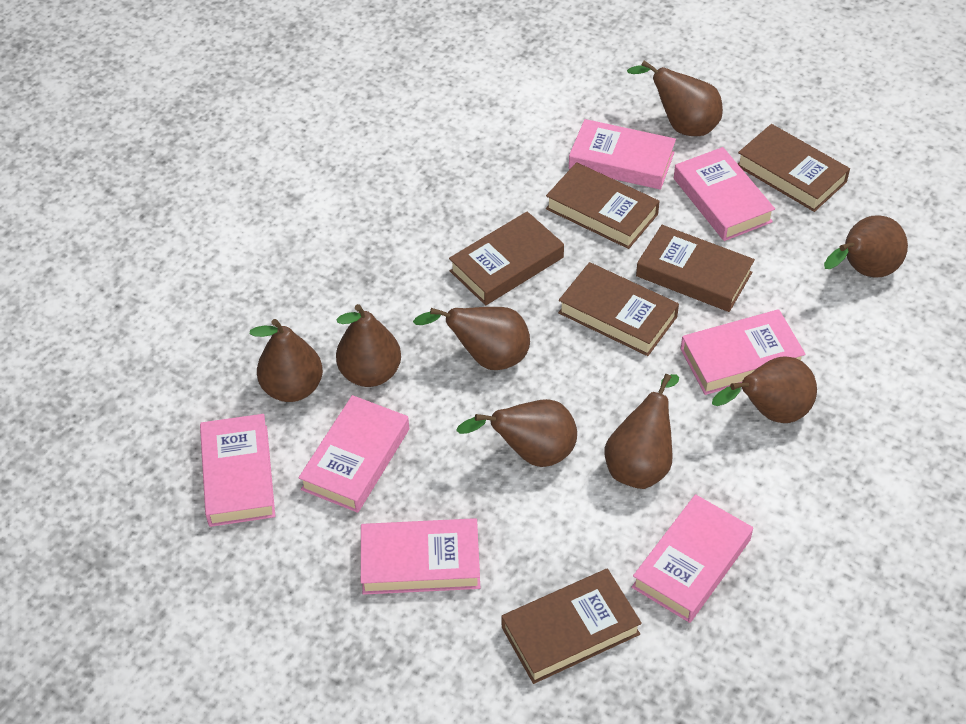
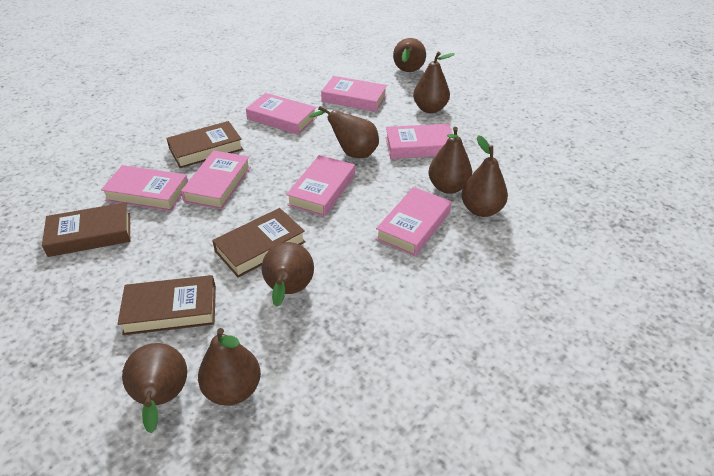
brown book: 6 -> 4

